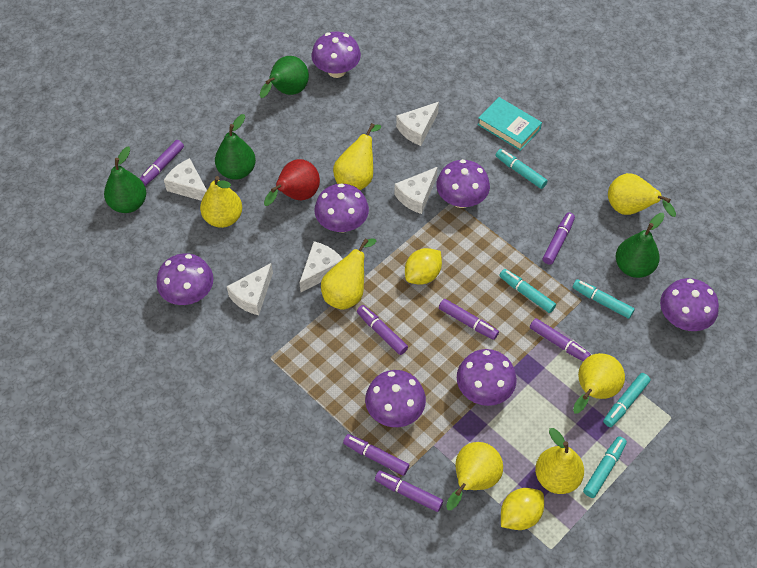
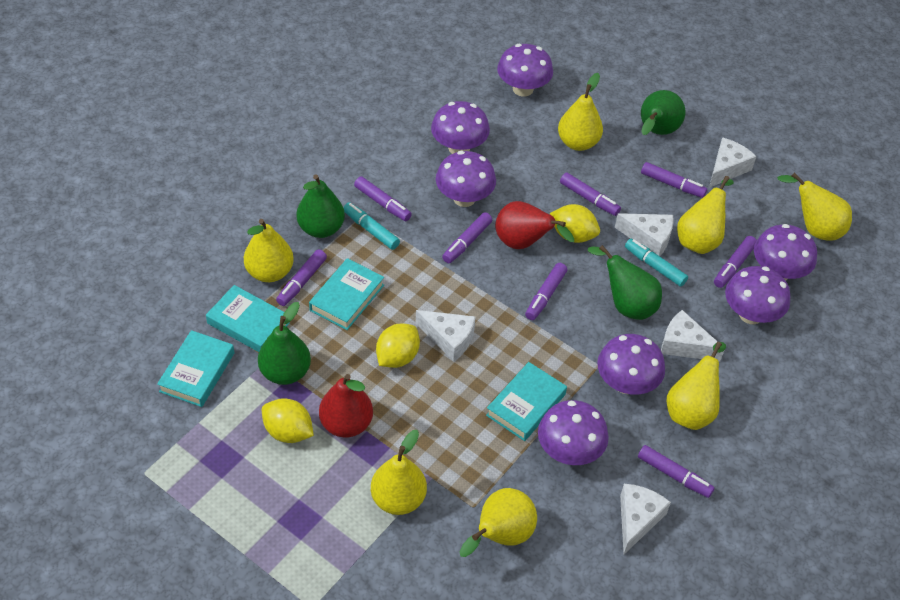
purple marker: 7 -> 8
red pear: 1 -> 2
turquoise book: 1 -> 4
turquoise marker: 5 -> 2
yellow lemon: 2 -> 3

